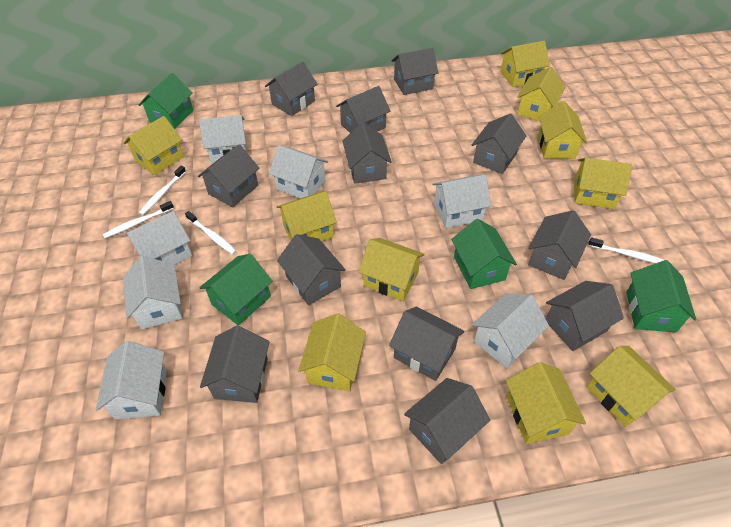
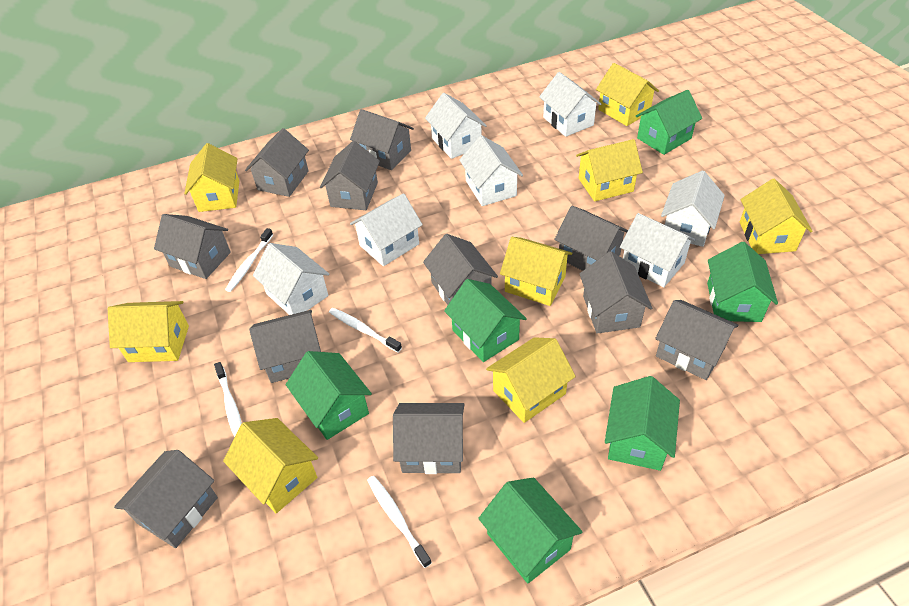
green house: 4 -> 6
grey house: 12 -> 11
yellow house: 10 -> 8

